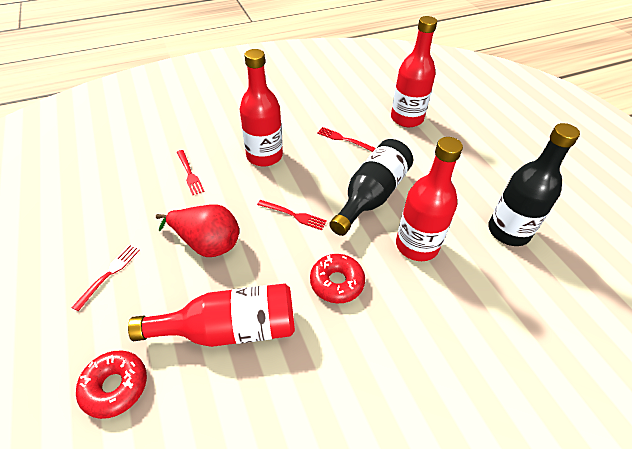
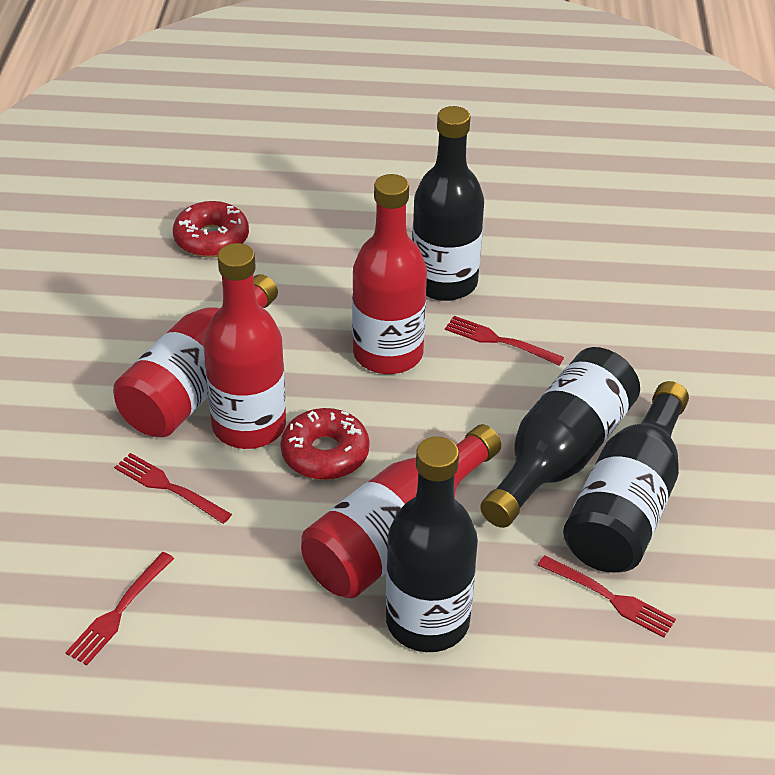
black bottle: 2 -> 4
red pear: 1 -> 0

